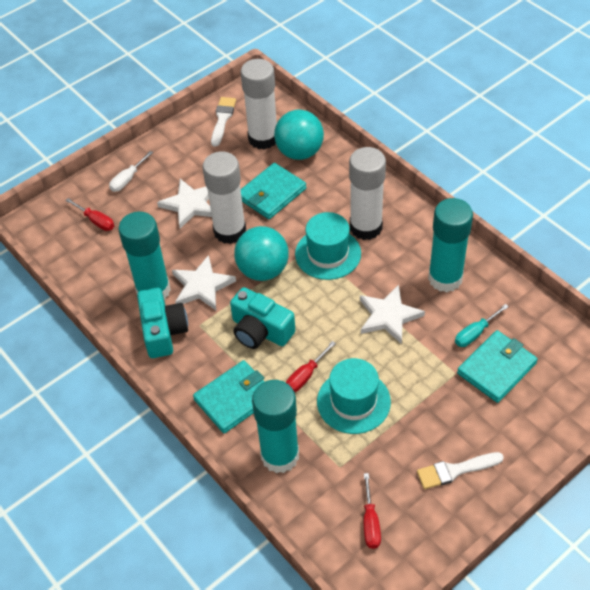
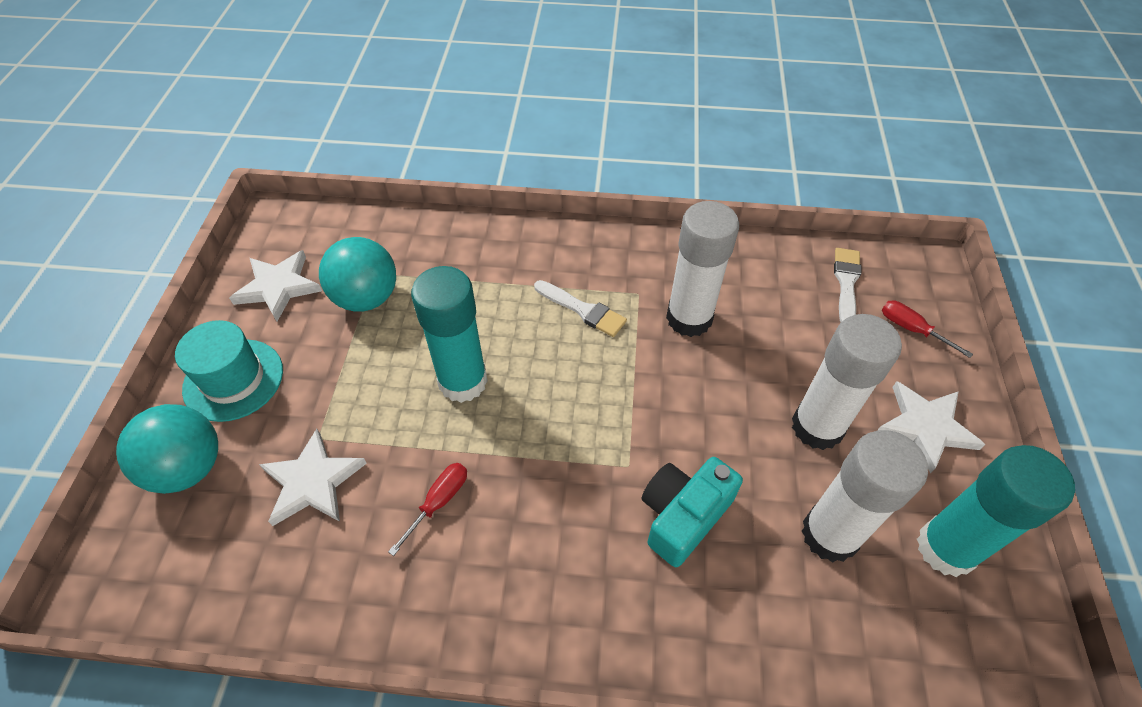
red screwdriver: 3 -> 2
turquoise camera: 2 -> 1
turquoise glue stick: 3 -> 2
turquoise hat: 2 -> 1
turquoise screwdriver: 1 -> 0
turquoise wallet: 3 -> 0
white screwdriver: 1 -> 0

